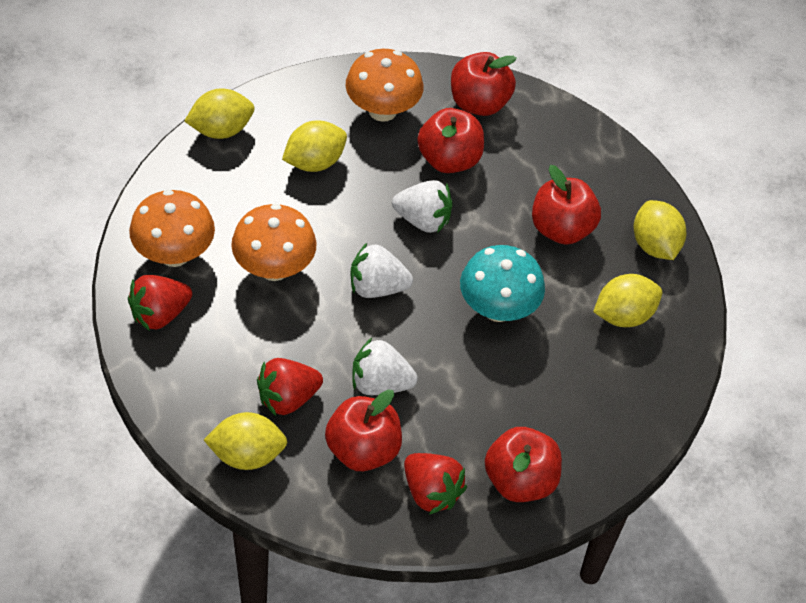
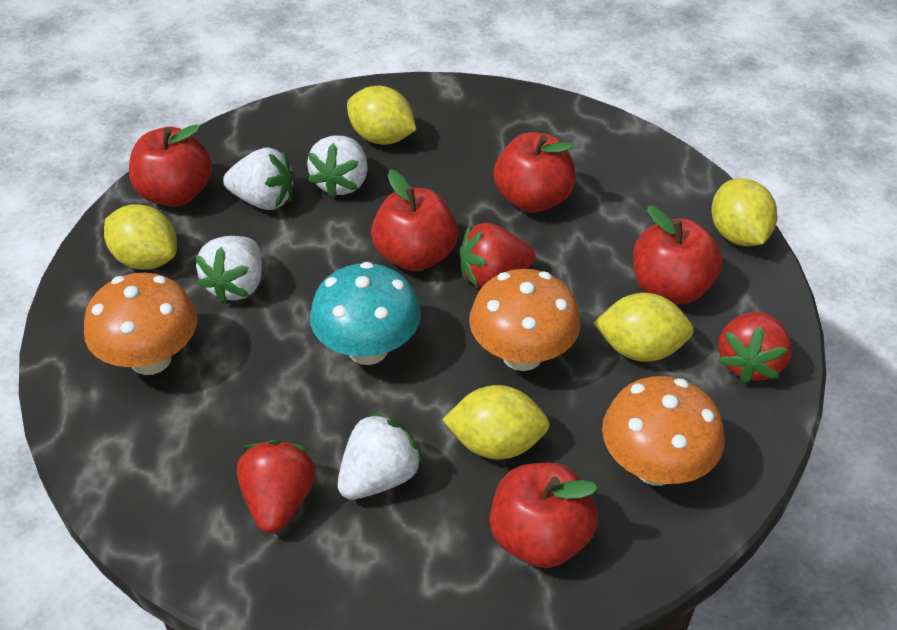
white strawberry: 3 -> 4

